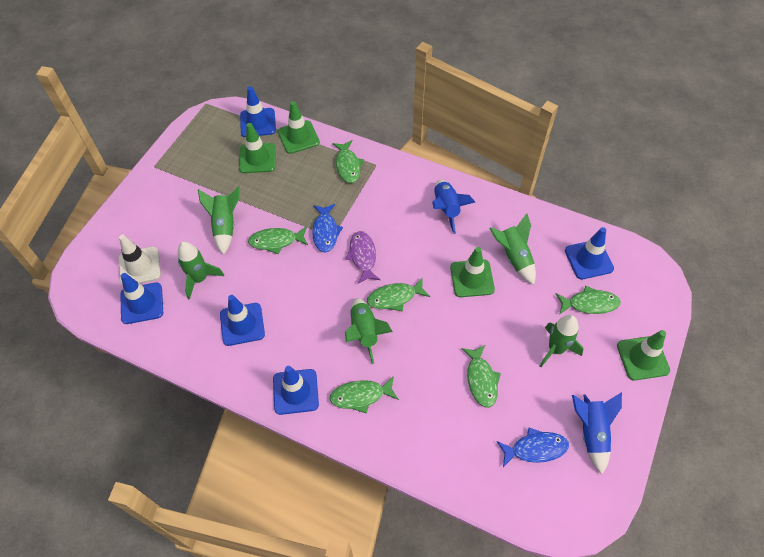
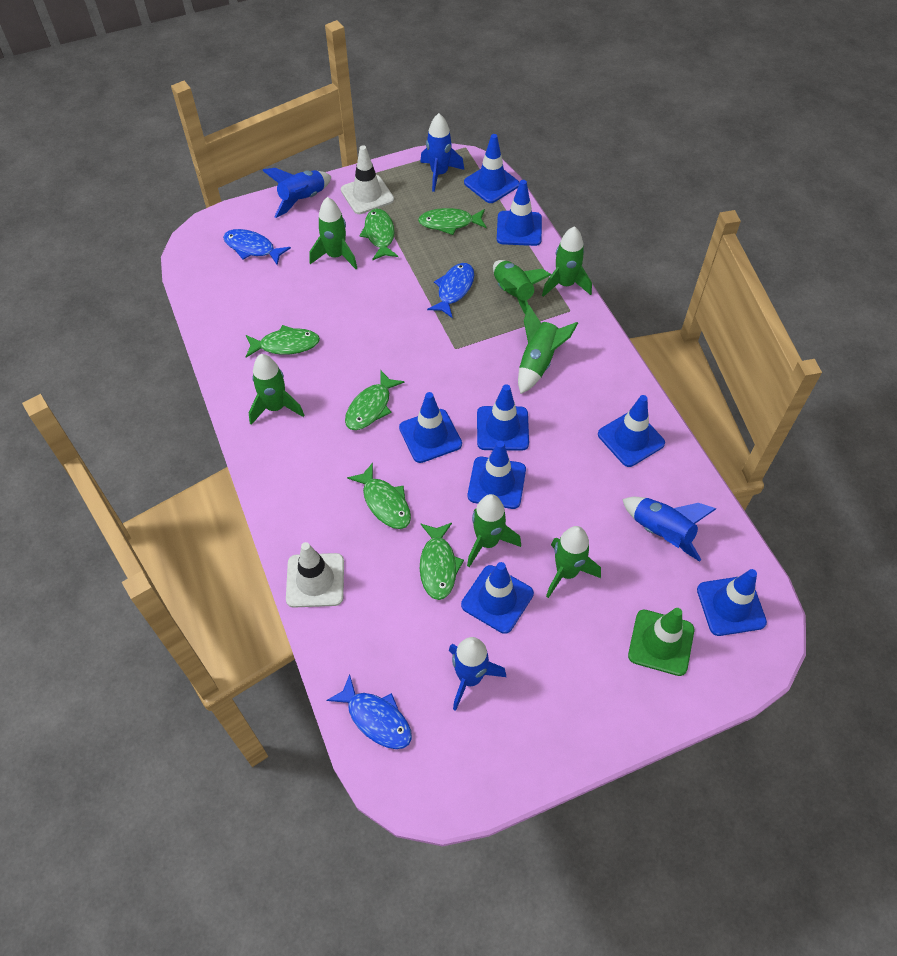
blue fish: 2 -> 3
blue rocket: 2 -> 4
blue traffic cone: 5 -> 8
green rocket: 5 -> 7
green traffic cone: 4 -> 1
purple fish: 1 -> 0
white traffic cone: 1 -> 2

